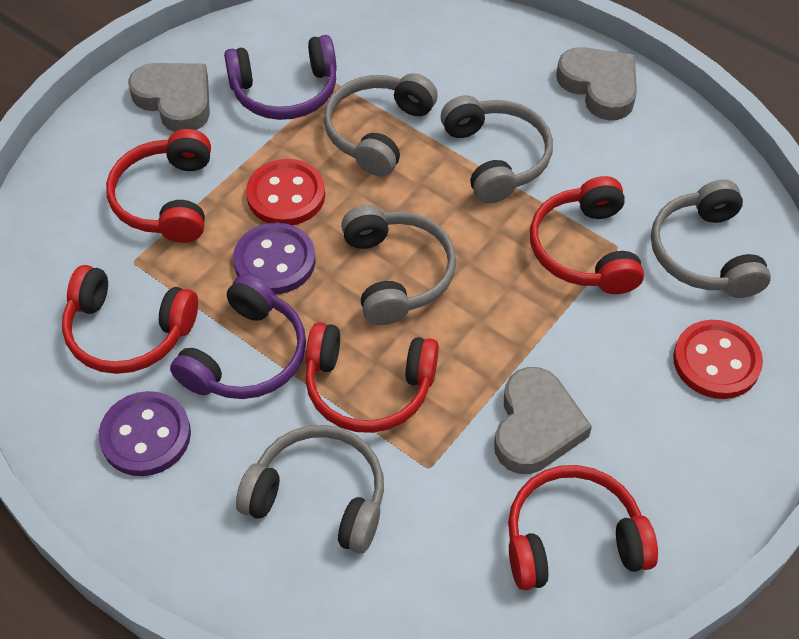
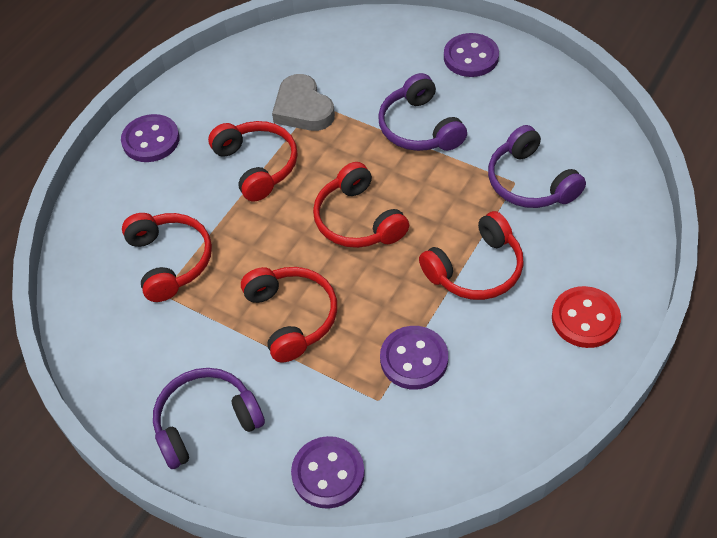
grey headphones: 5 -> 0
grey heart: 3 -> 1
purple button: 2 -> 4
purple headphones: 2 -> 3
red button: 2 -> 1

